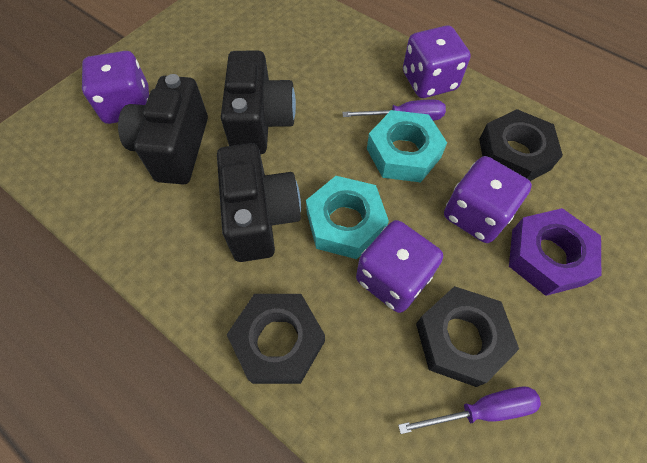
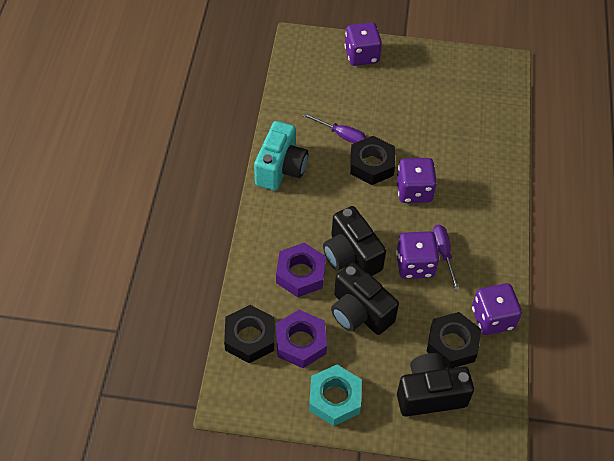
purple nut: 1 -> 2
turquoise camera: 0 -> 1
turquoise nut: 2 -> 1

